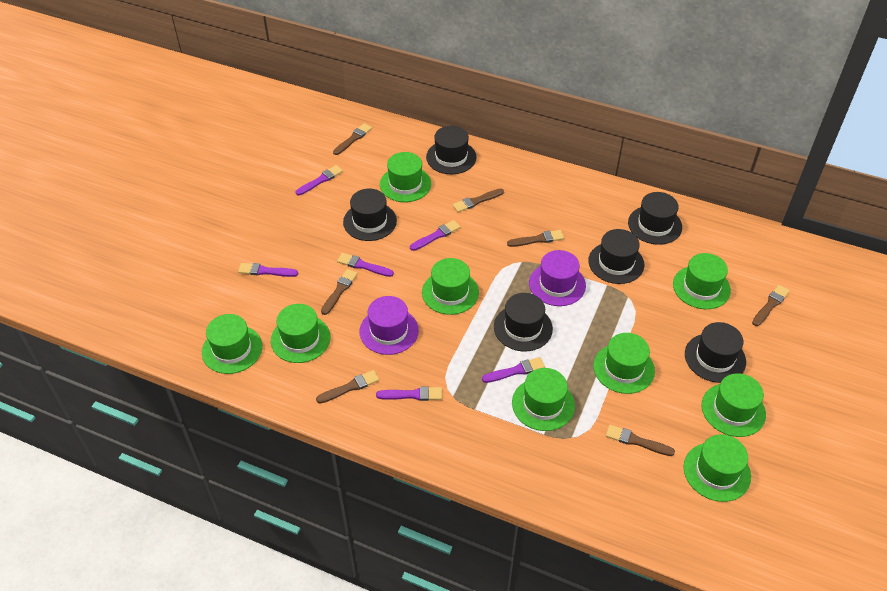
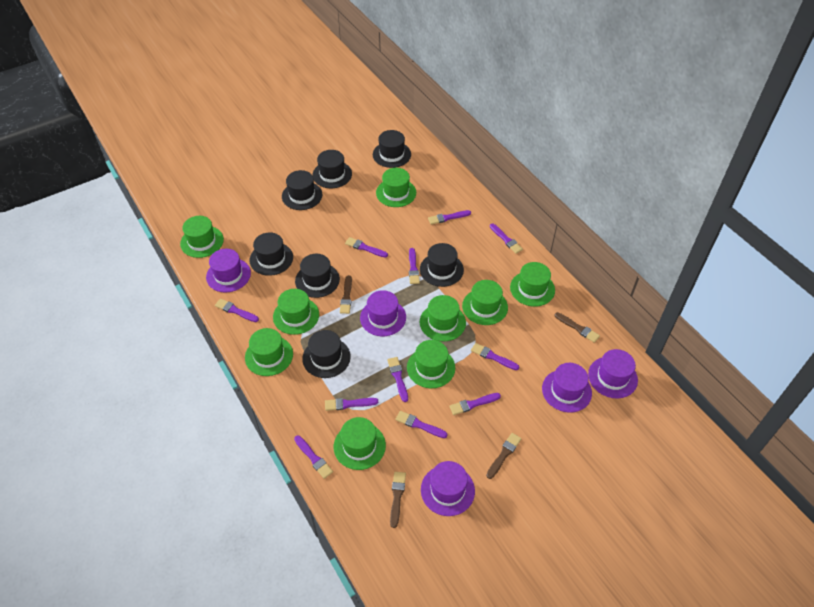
black hat: 6 -> 7
brown brush: 7 -> 4
purple brush: 6 -> 11
purple hat: 2 -> 5

